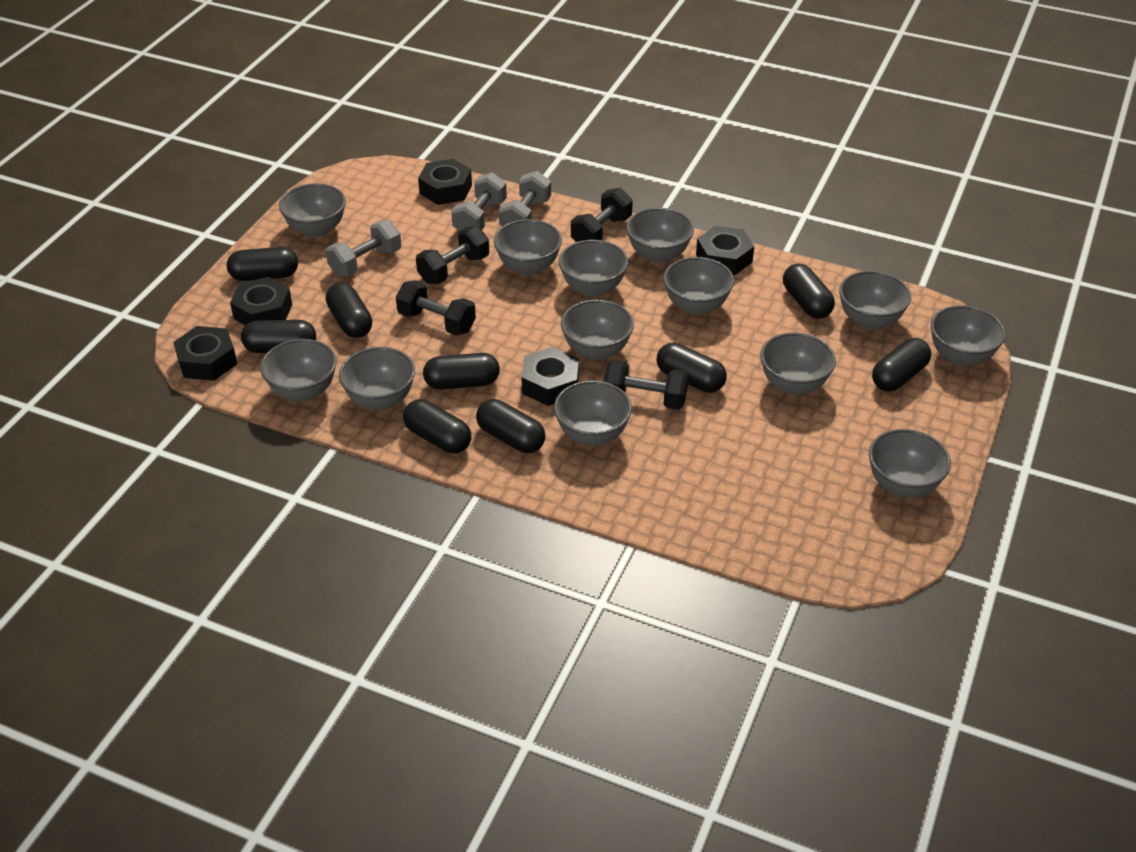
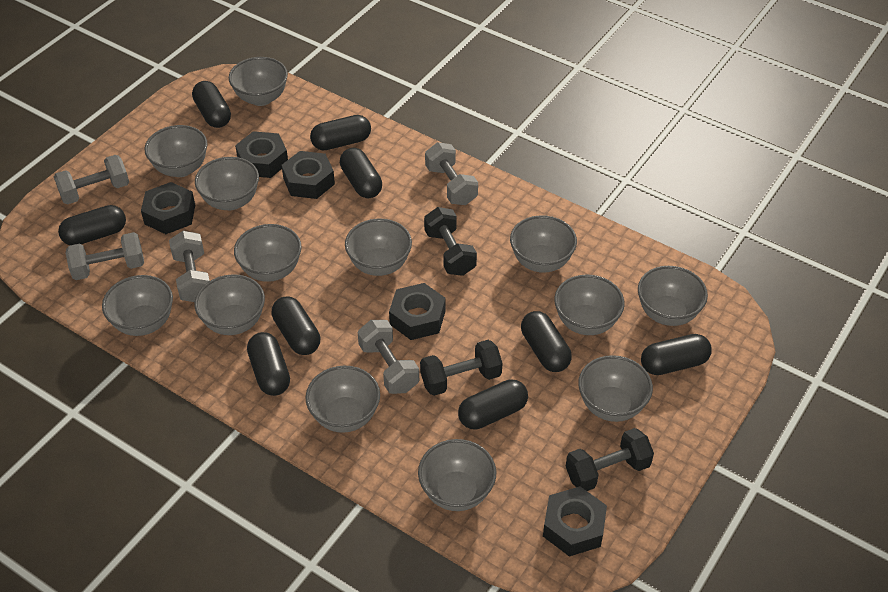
black dumbbell: 4 -> 3
grey dumbbell: 3 -> 5

